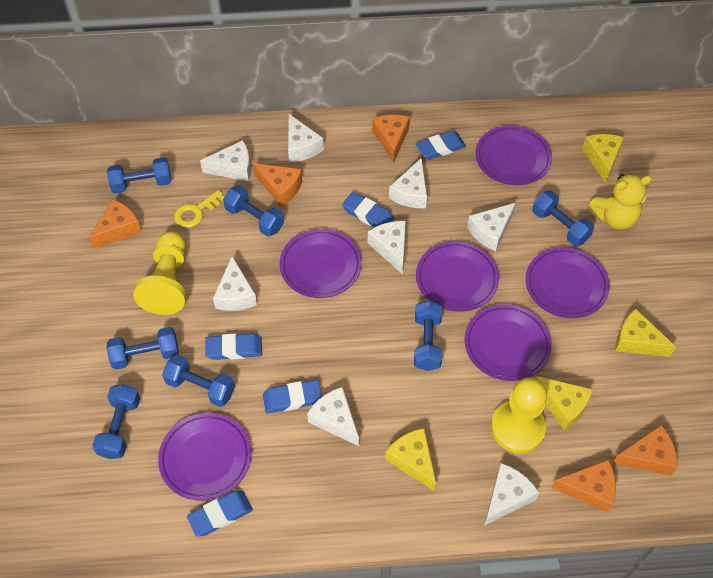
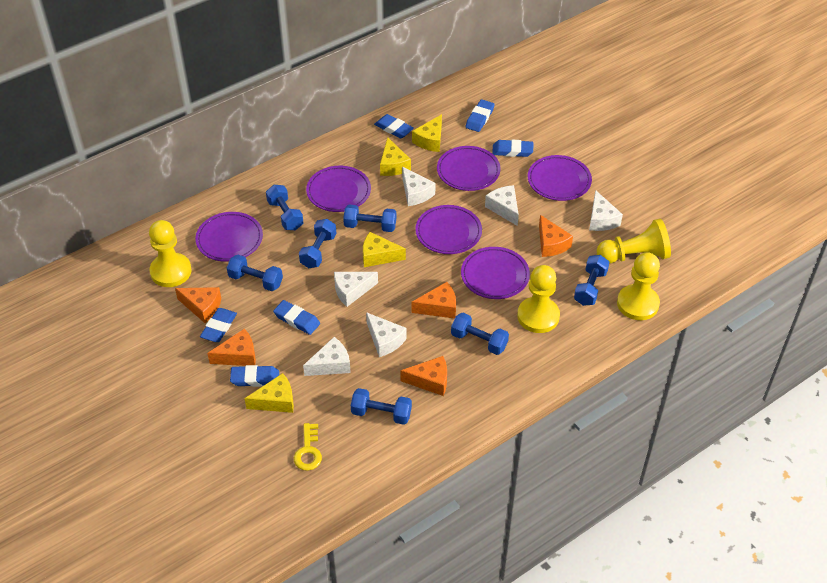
blue eraser: 5 -> 6
white cheese: 8 -> 6
yellow pawn: 2 -> 4
yellow teddy bear: 1 -> 0

